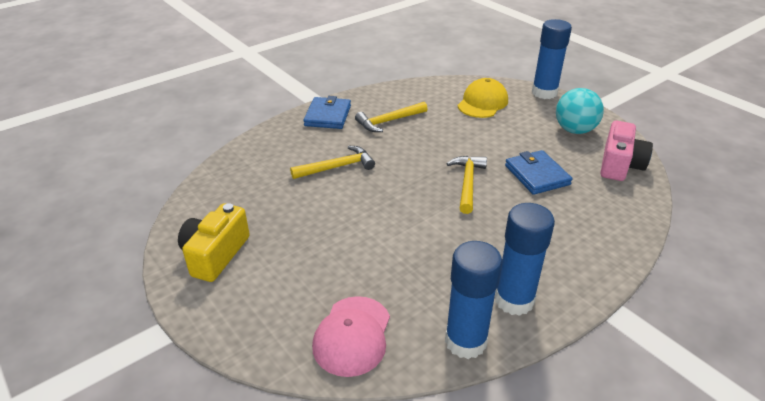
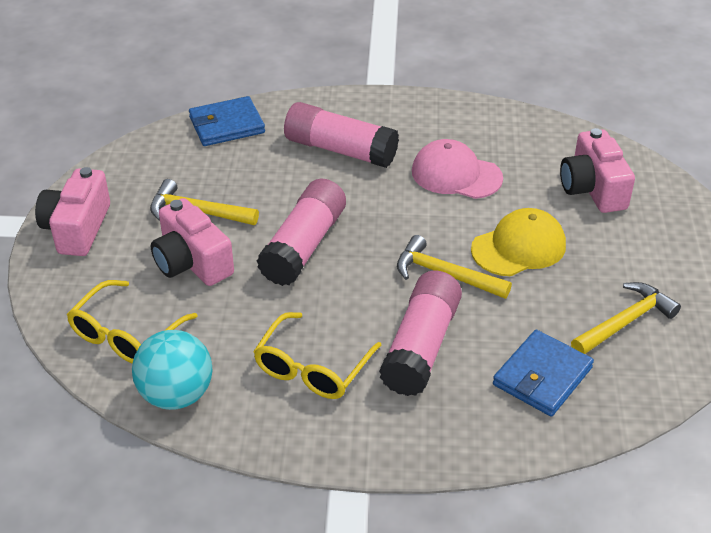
blue glue stick: 3 -> 0
pink camera: 1 -> 3
pink glue stick: 0 -> 3
yellow camera: 1 -> 0
yellow glasses: 0 -> 2

